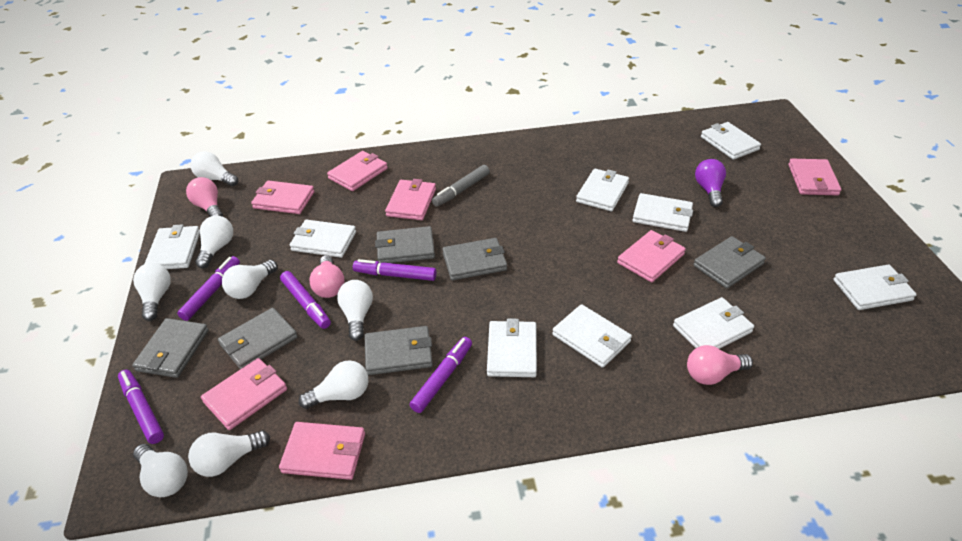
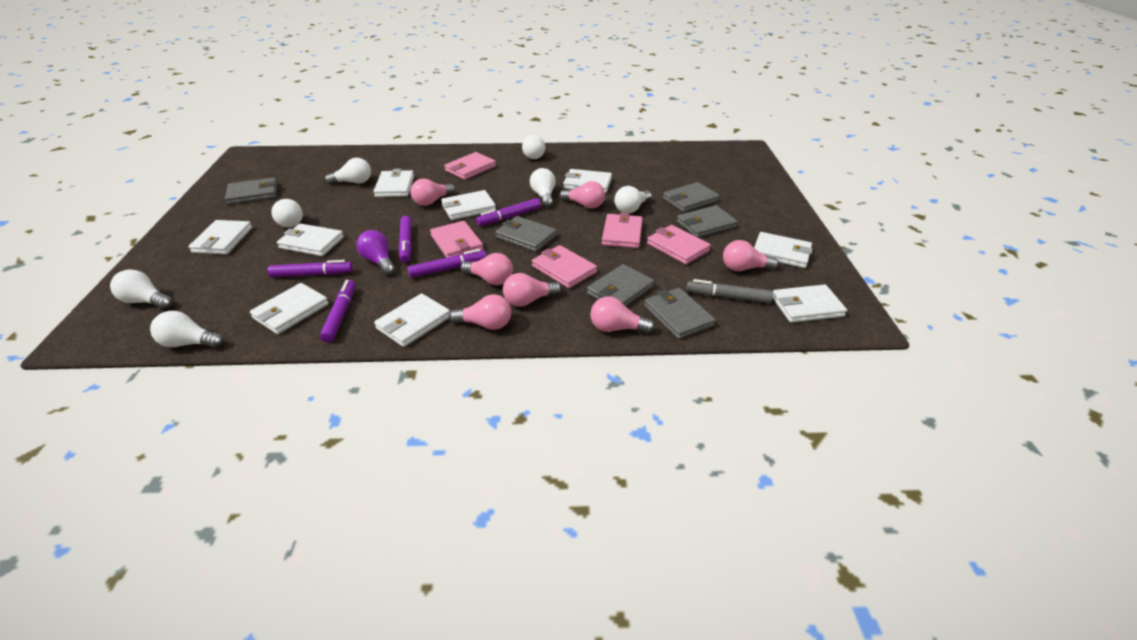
pink light bulb: 3 -> 7
pink wallet: 7 -> 5
white light bulb: 8 -> 7

